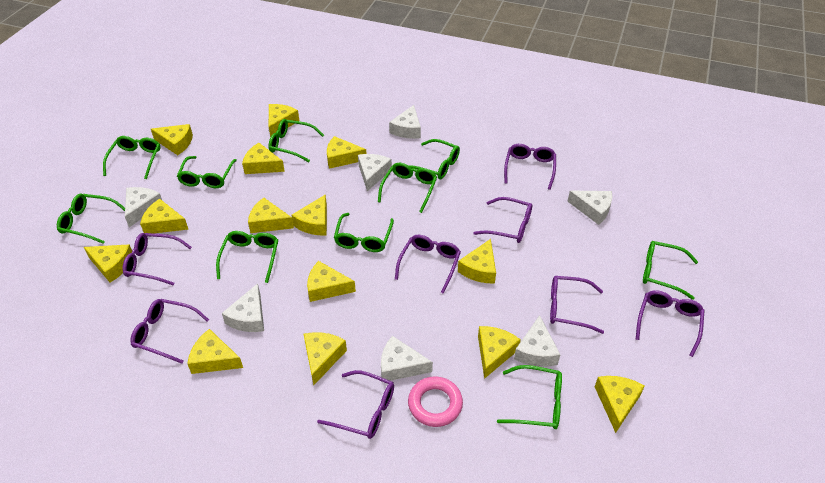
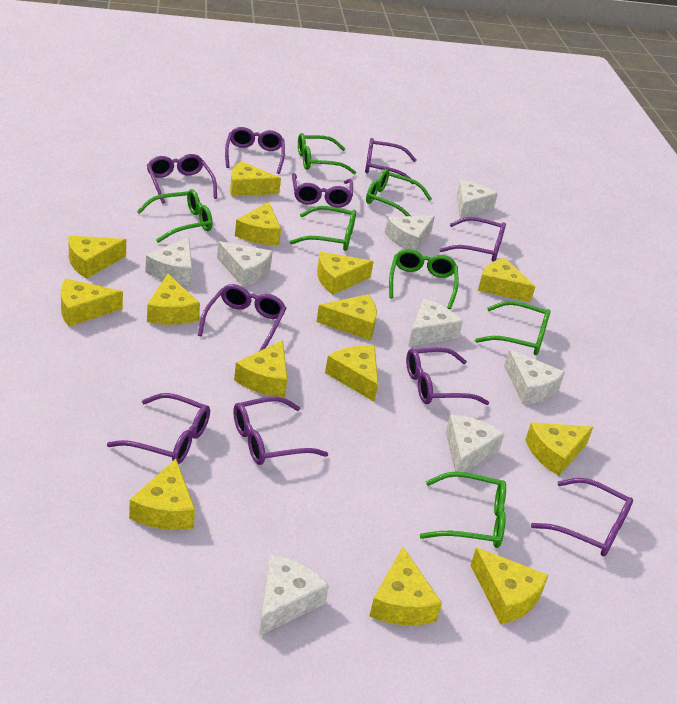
green glasses: 10 -> 7
pink ring: 1 -> 0
purple glasses: 8 -> 10
white cheese: 7 -> 8

